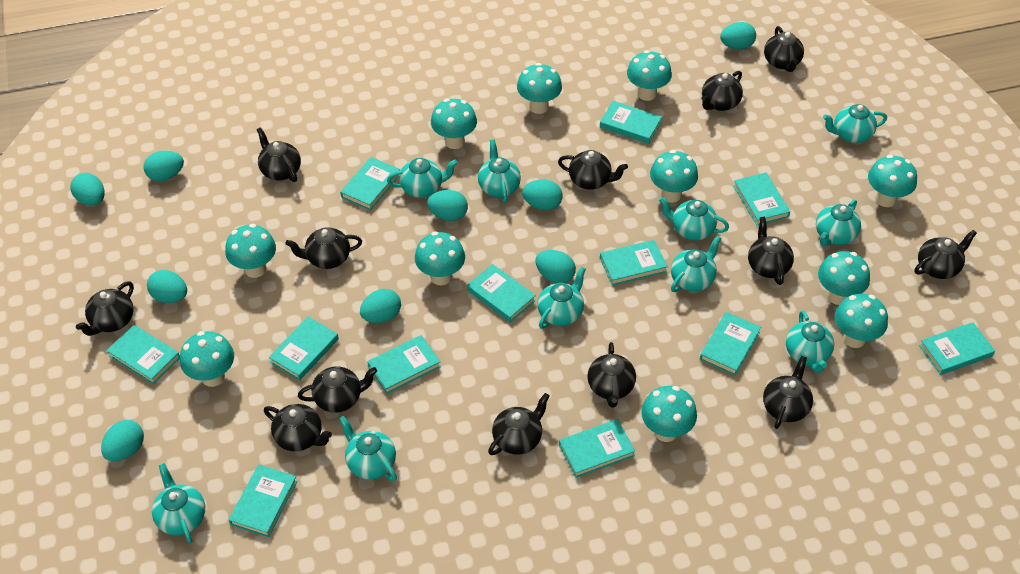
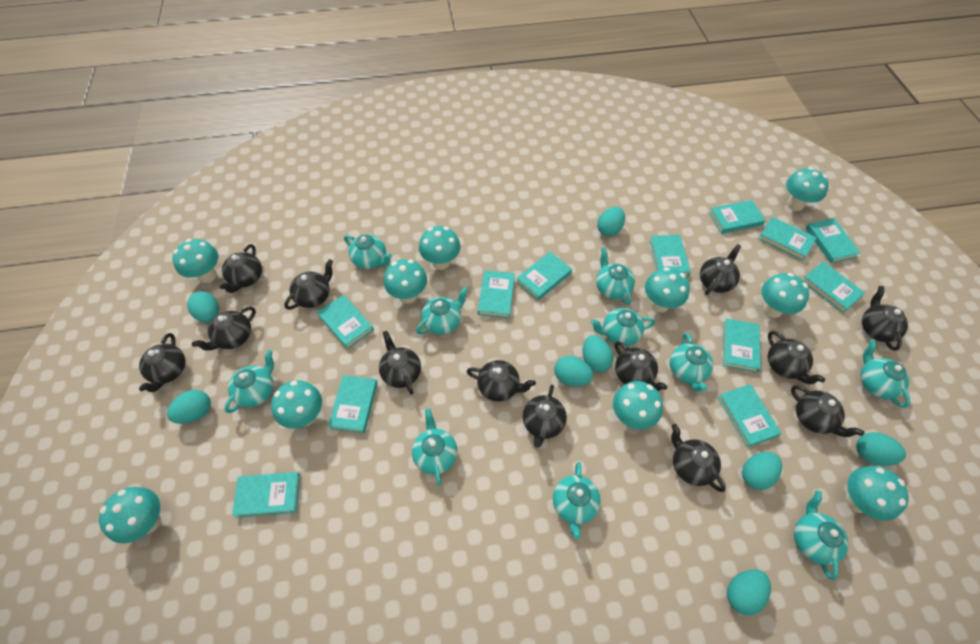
turquoise egg: 9 -> 8
turquoise mushroom: 11 -> 10

